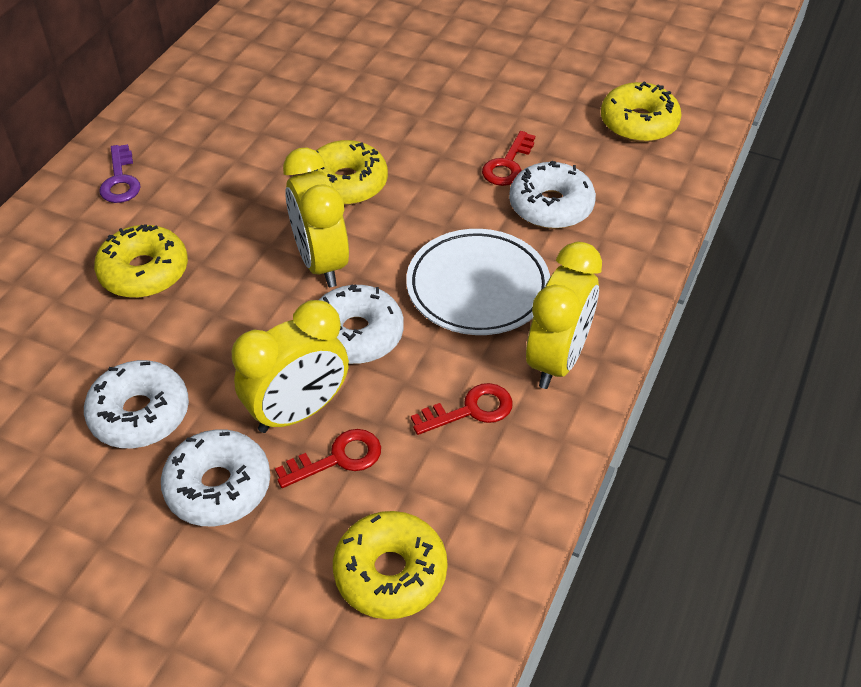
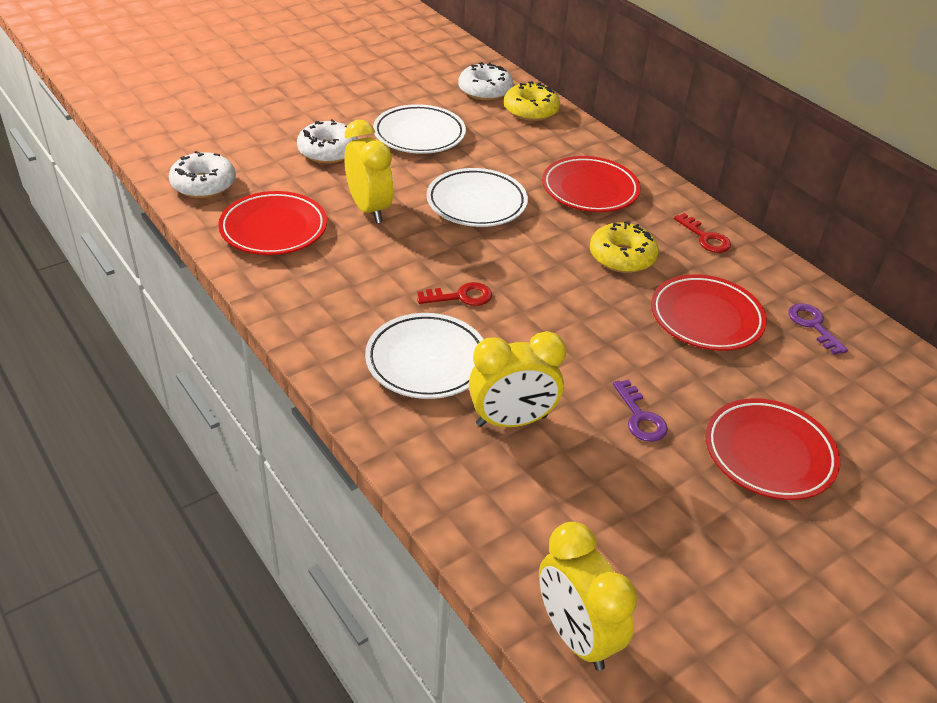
purple key: 1 -> 2
red key: 3 -> 2
red plate: 0 -> 4
white donut: 4 -> 3
white plate: 1 -> 3
yellow donut: 4 -> 2

